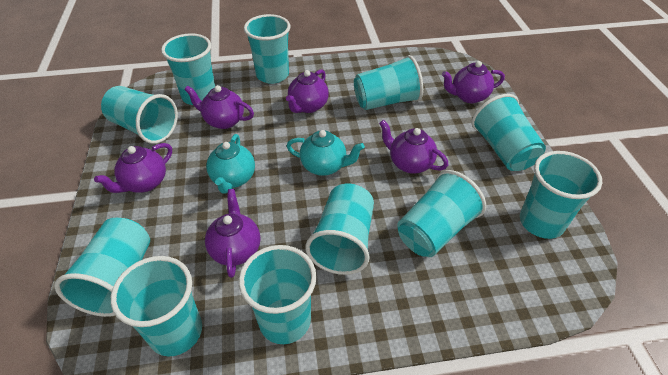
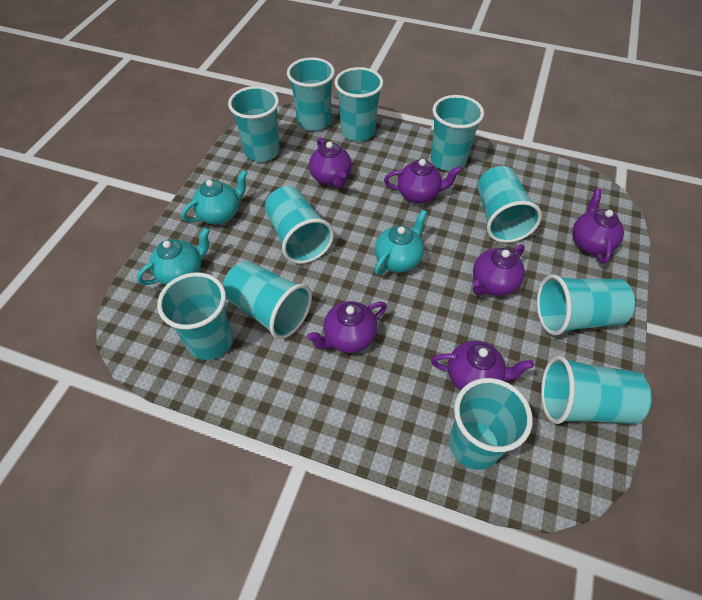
turquoise teapot: 2 -> 3

